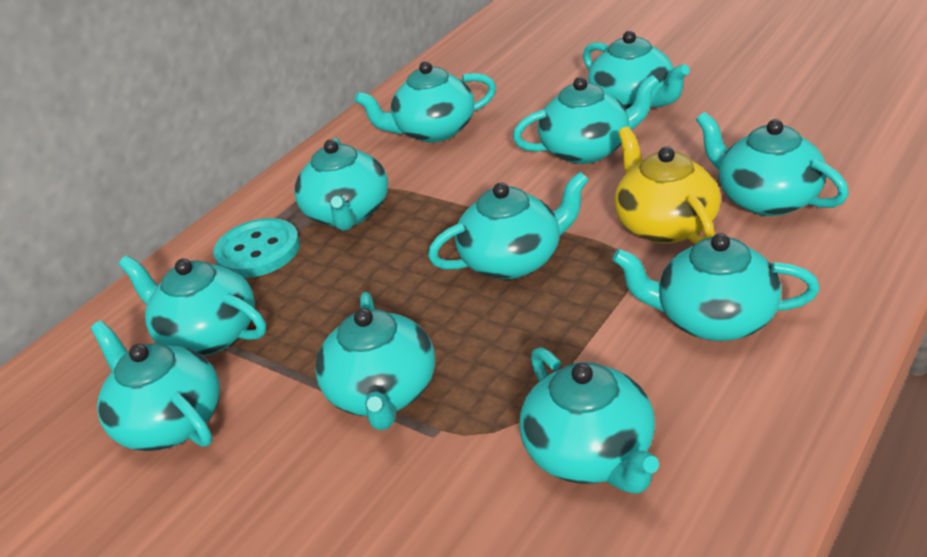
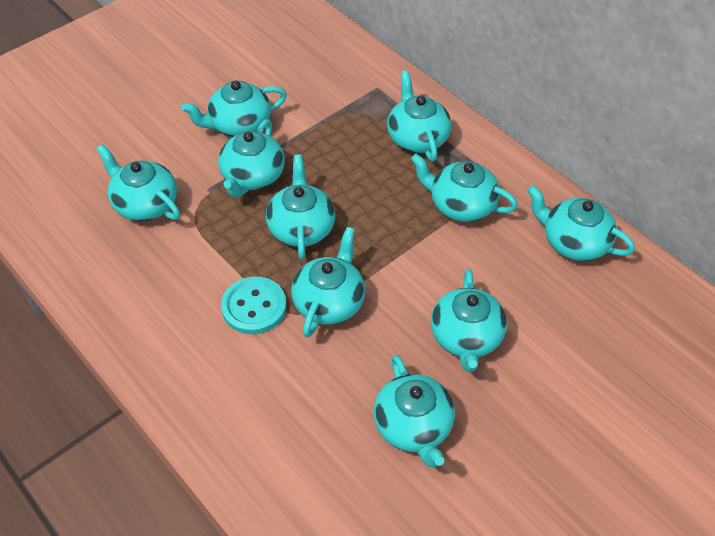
turquoise teapot: 11 -> 10
yellow teapot: 1 -> 0

